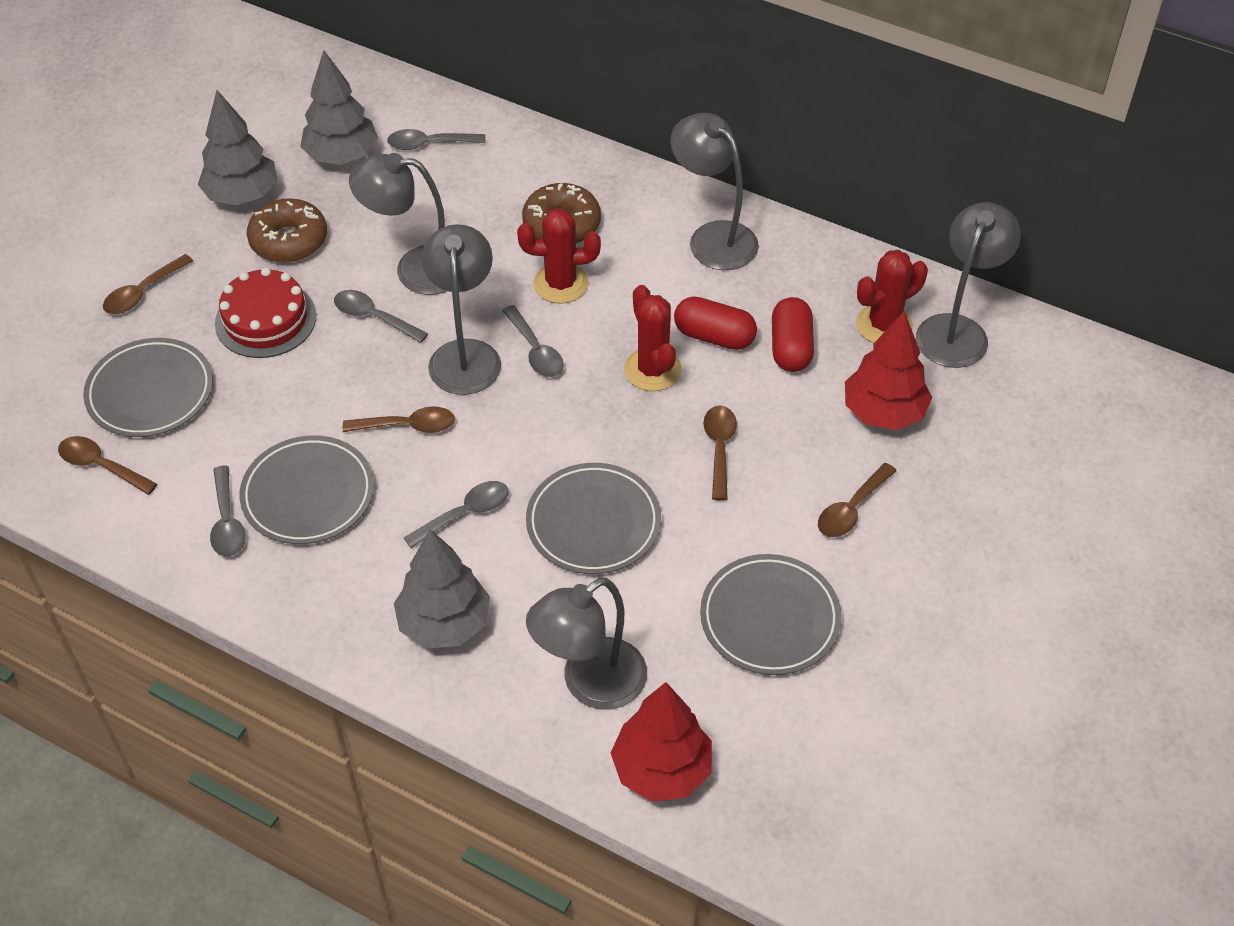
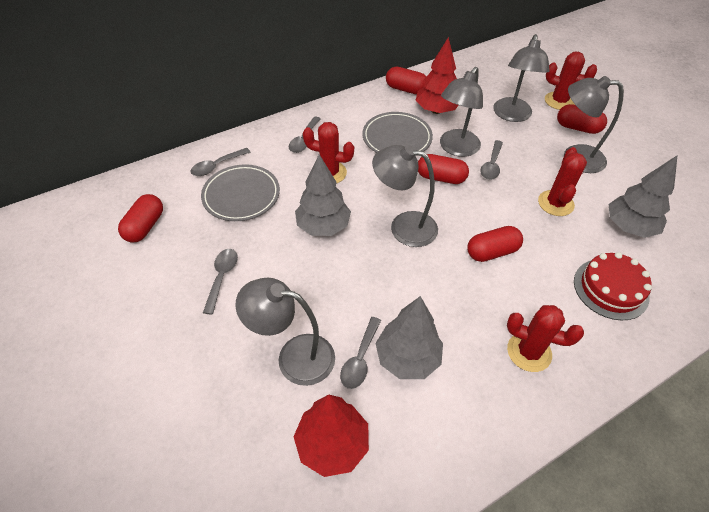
brown donut: 2 -> 0
brown spoon: 5 -> 0
grey plate: 4 -> 2
red cactus: 3 -> 4
red capsule: 2 -> 5

